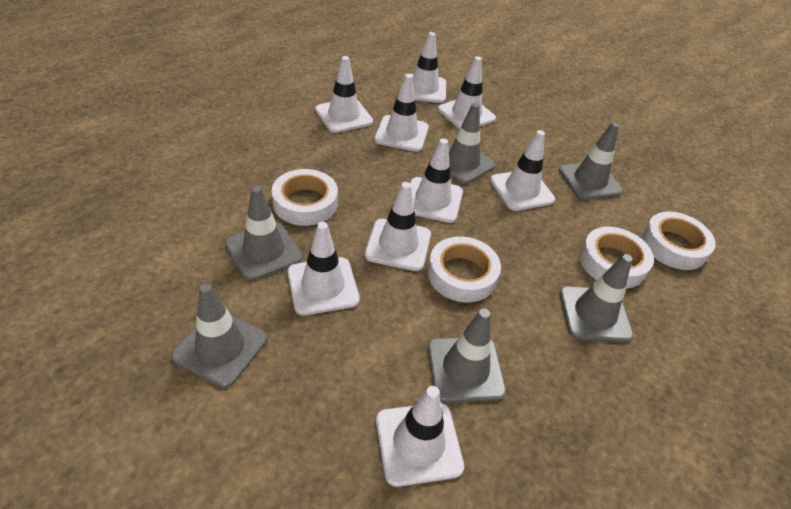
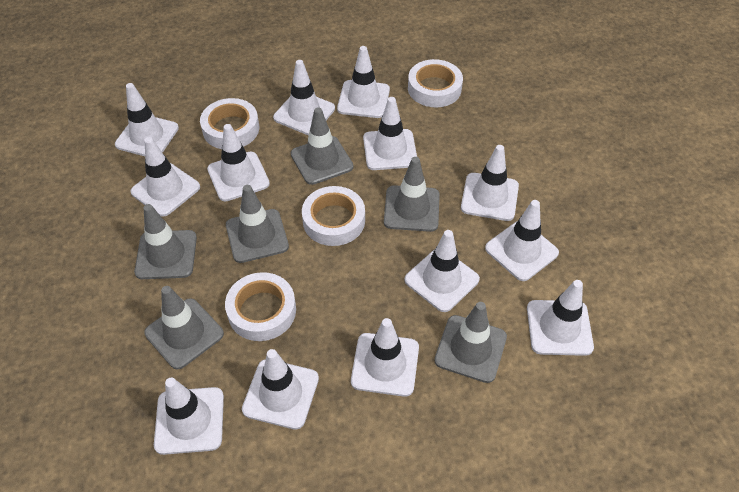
white traffic cone: 9 -> 13

